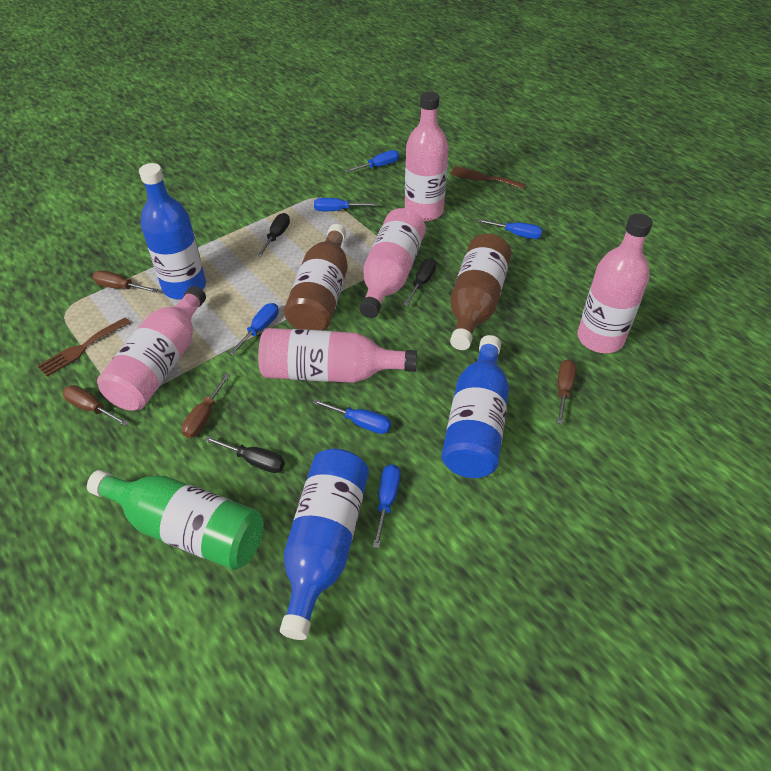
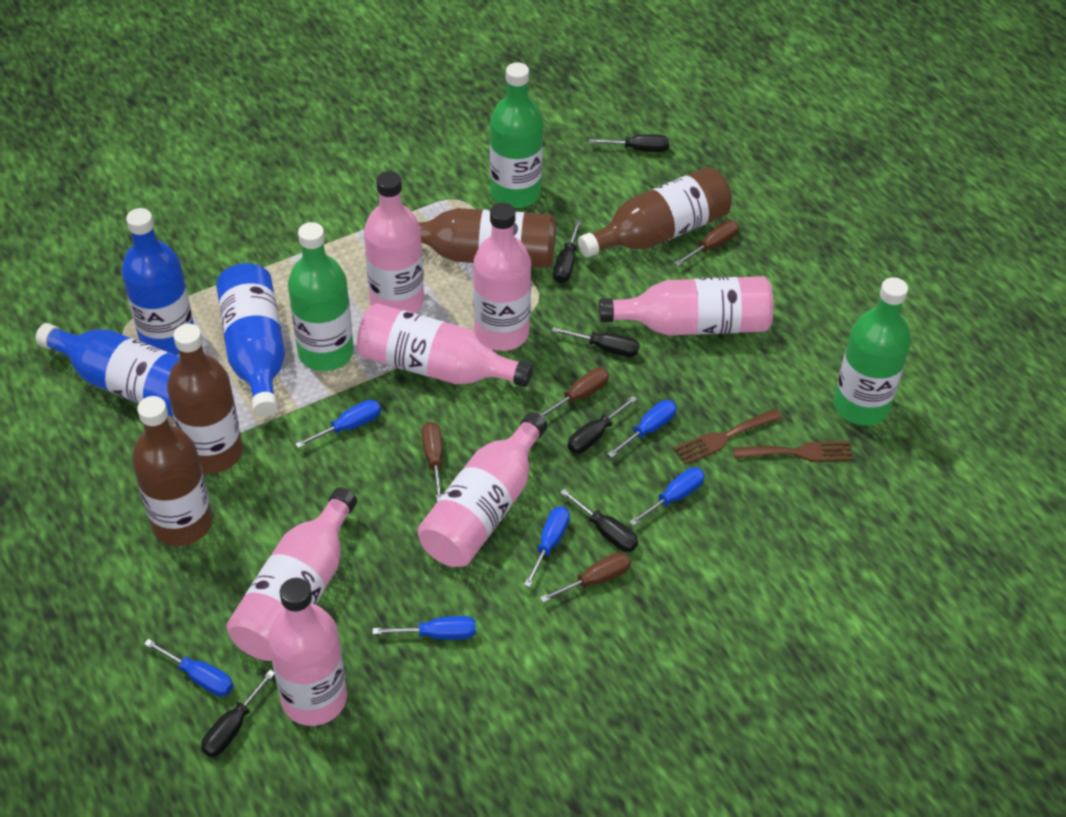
black screwdriver: 3 -> 6
brown bottle: 2 -> 4
green bottle: 1 -> 3
pink bottle: 5 -> 7

